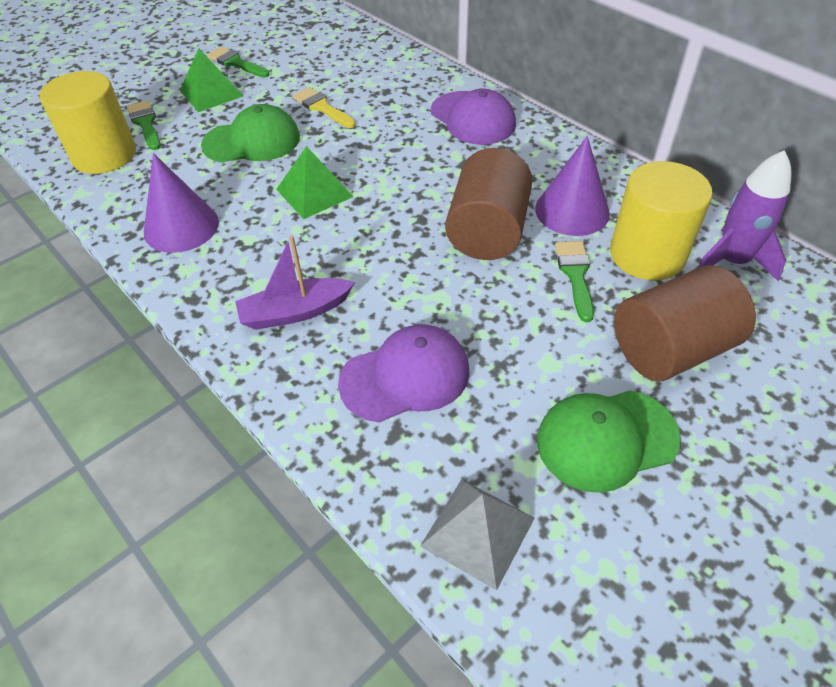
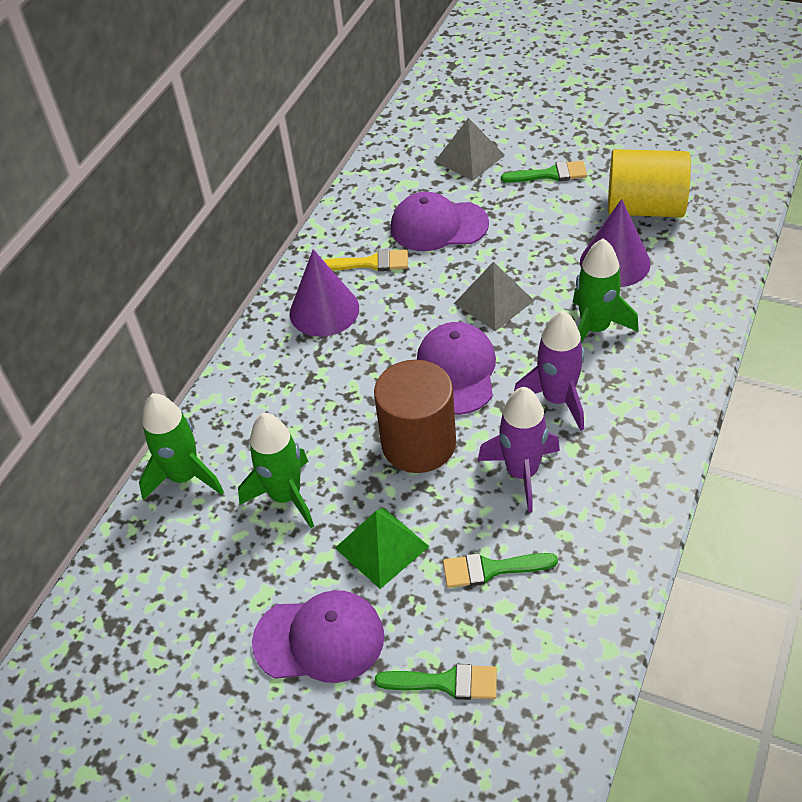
brown cylinder: 2 -> 1
green cap: 2 -> 0
green pyramid: 2 -> 1
green rocket: 0 -> 3
grey pyramid: 1 -> 2
purple boat: 1 -> 0
purple cap: 2 -> 3
purple rocket: 1 -> 2
yellow cylinder: 2 -> 1

